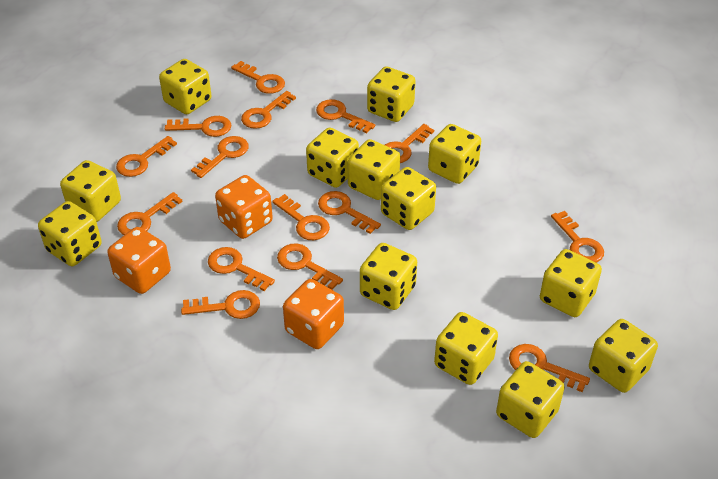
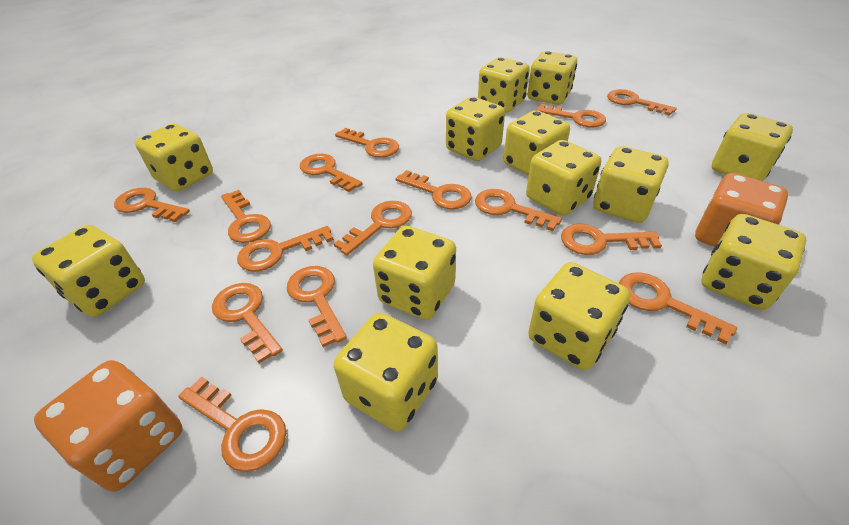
orange dice: 3 -> 2

